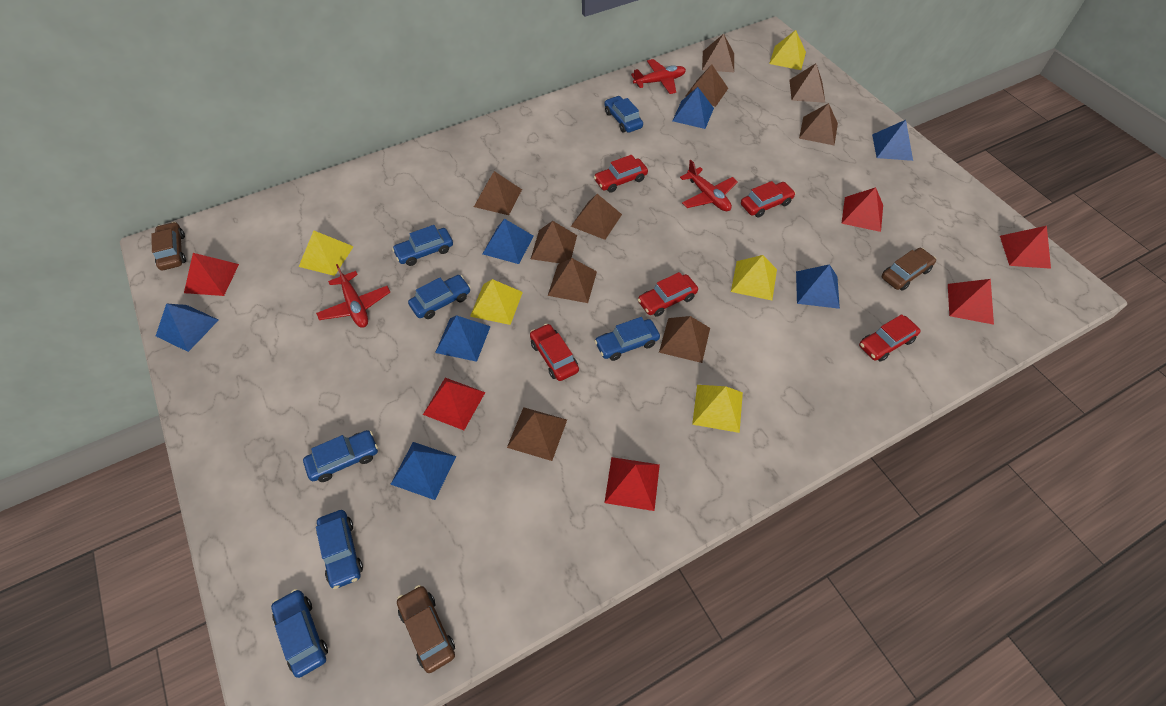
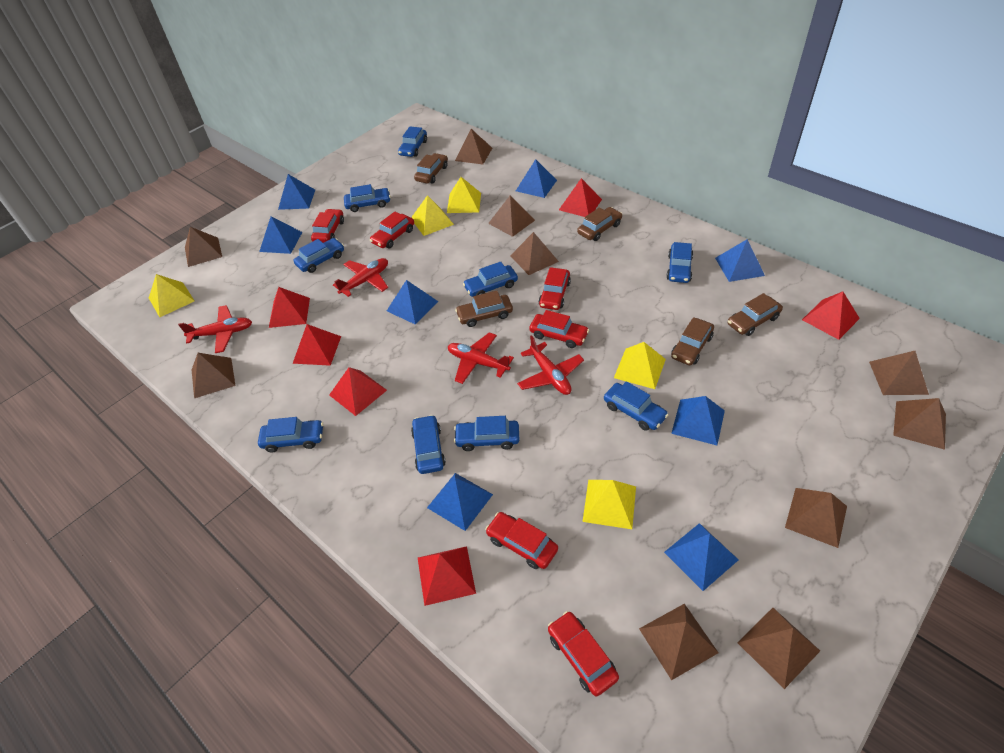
blue car: 7 -> 9
blue pyramid: 7 -> 8
brown car: 3 -> 5
red car: 5 -> 6
red plane: 3 -> 4

